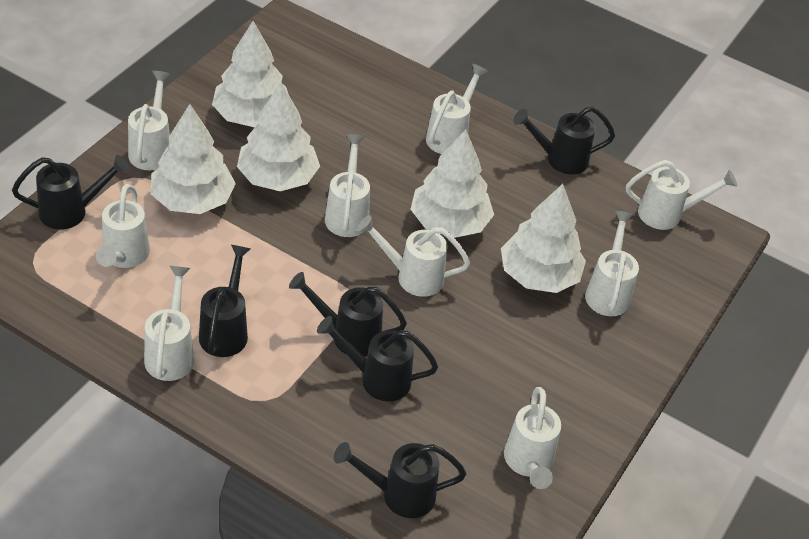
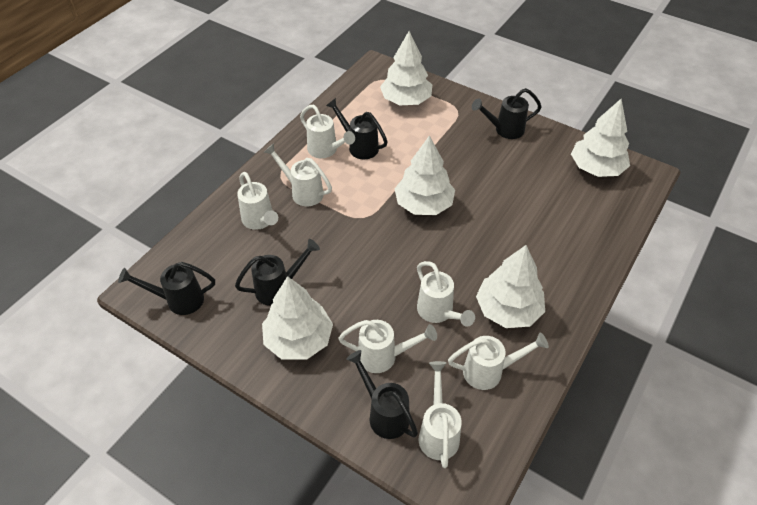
black watering can: 6 -> 5
white watering can: 9 -> 7

